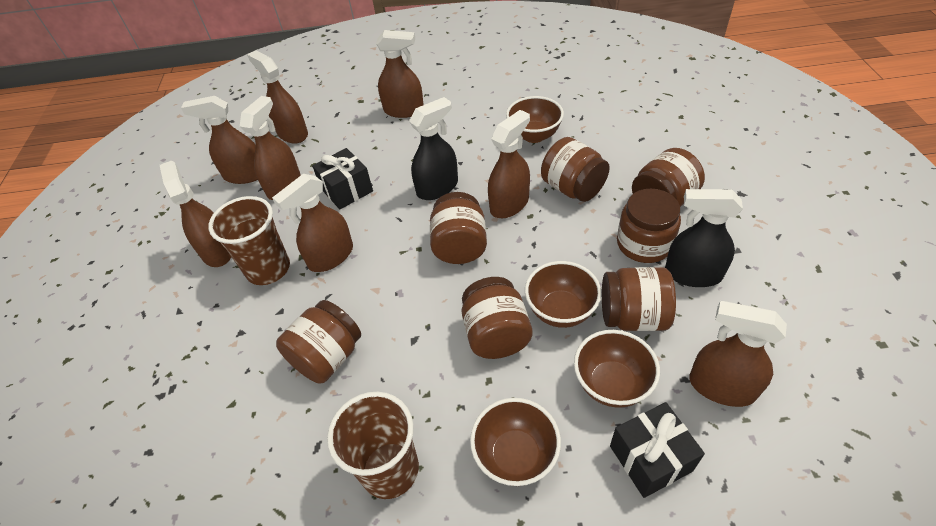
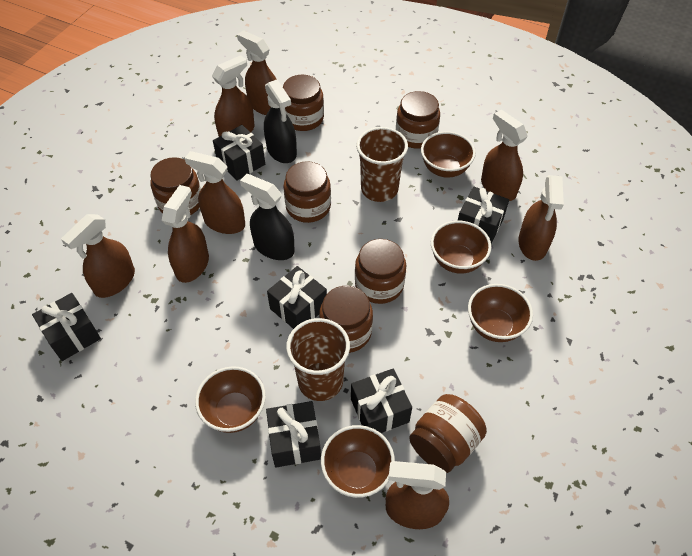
black gift: 2 -> 6
brown bowl: 4 -> 5

